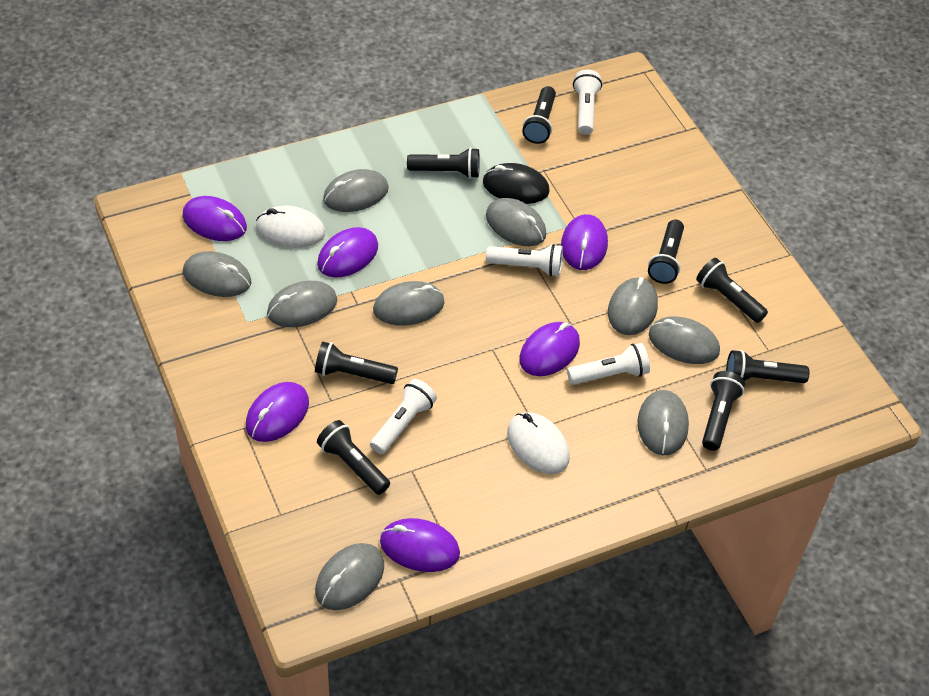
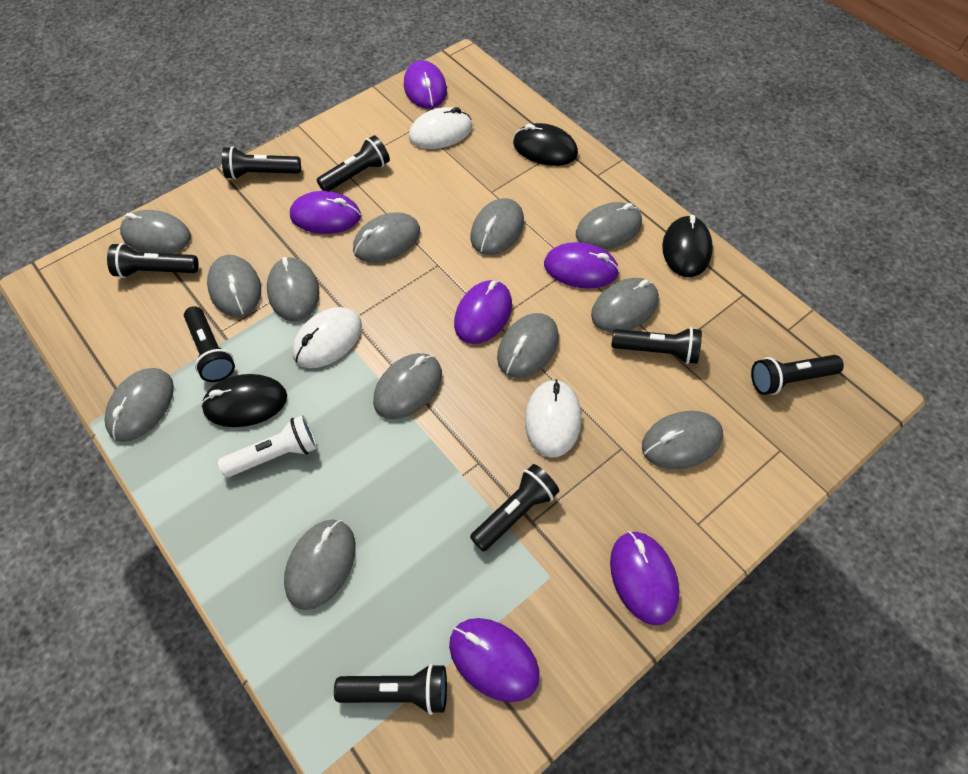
black mouse: 1 -> 3
grey mouse: 9 -> 12
white flashlight: 4 -> 1
white mouse: 2 -> 3

